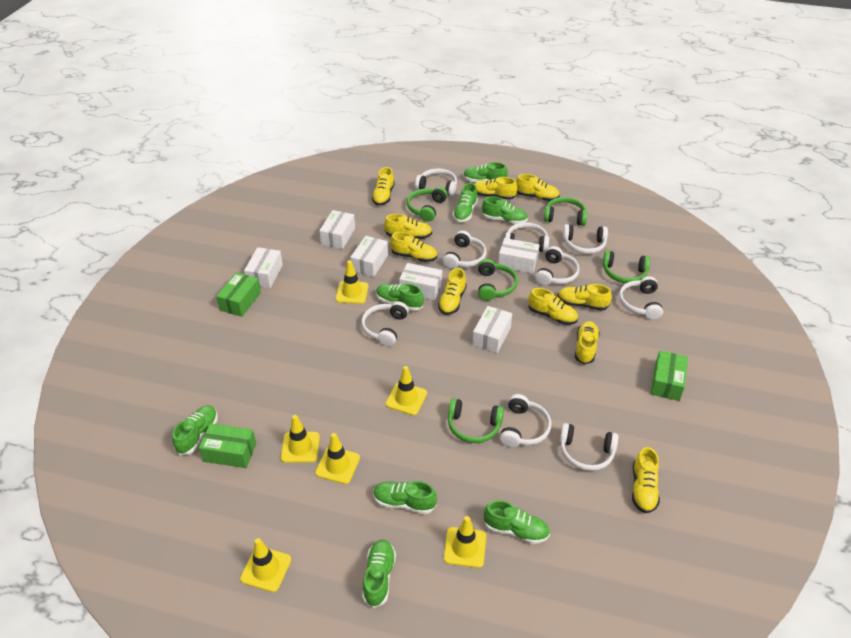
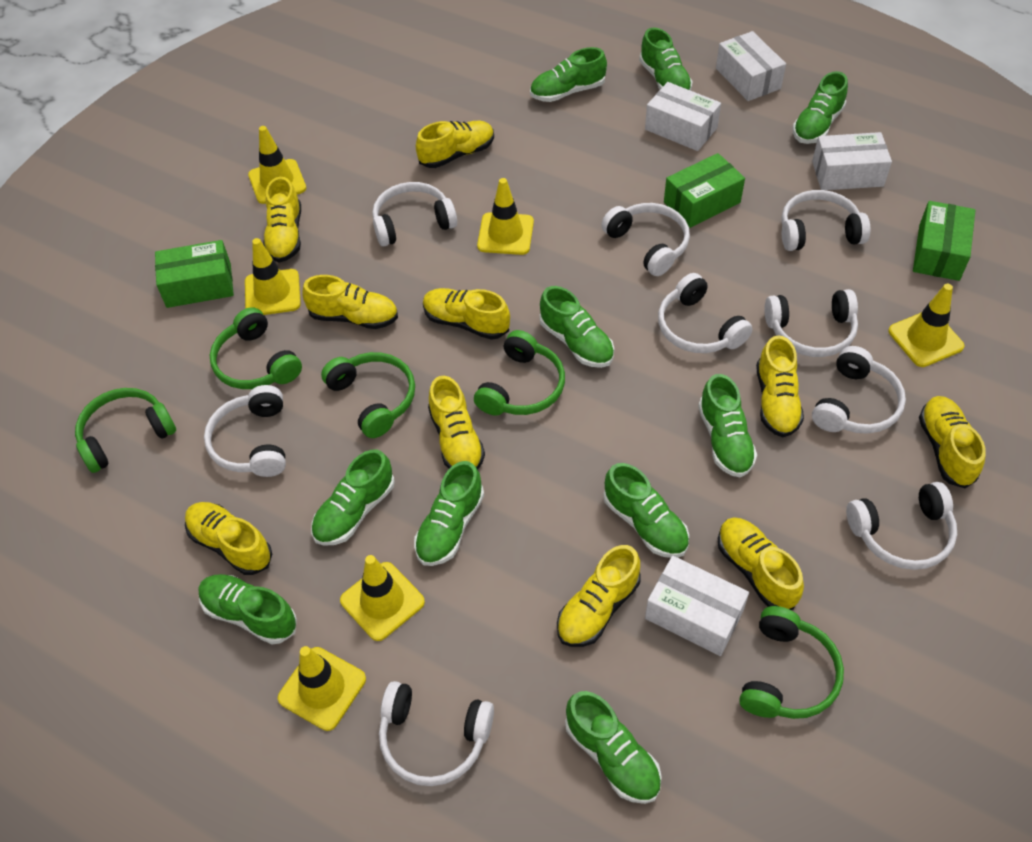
green shoe: 8 -> 10
white box: 6 -> 4

